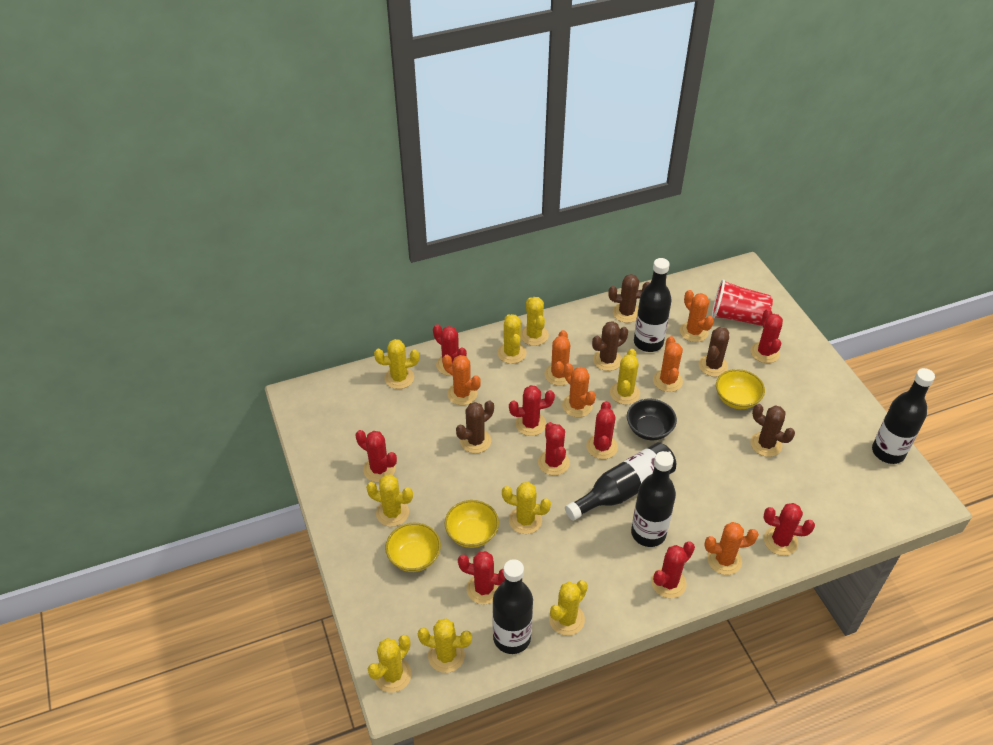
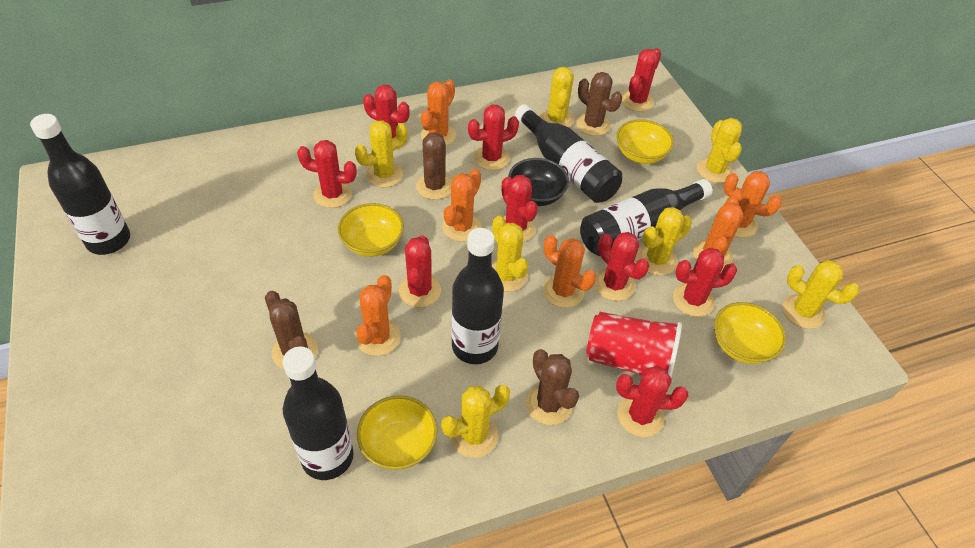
brown cactus: 5 -> 4
yellow bowl: 3 -> 4
yellow cactus: 9 -> 7

